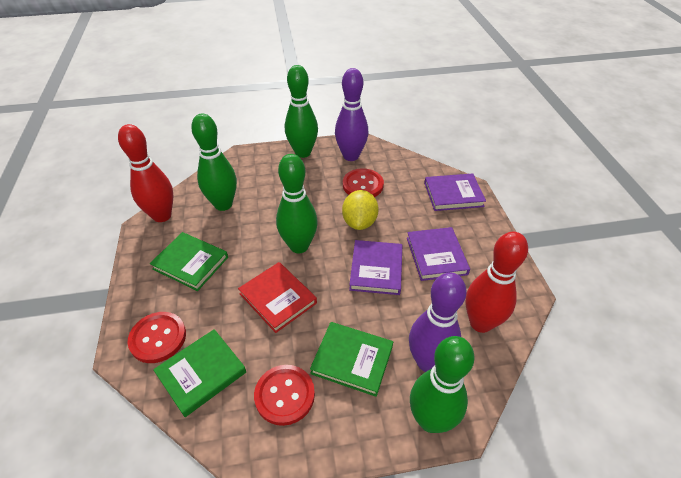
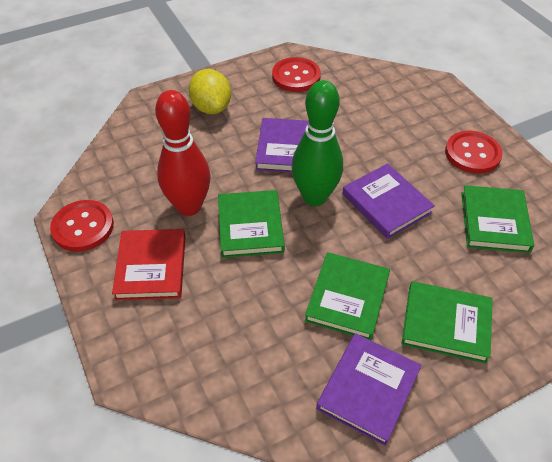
green book: 3 -> 4
green bowling pin: 4 -> 1
purple bowling pin: 2 -> 0
red bowling pin: 2 -> 1

